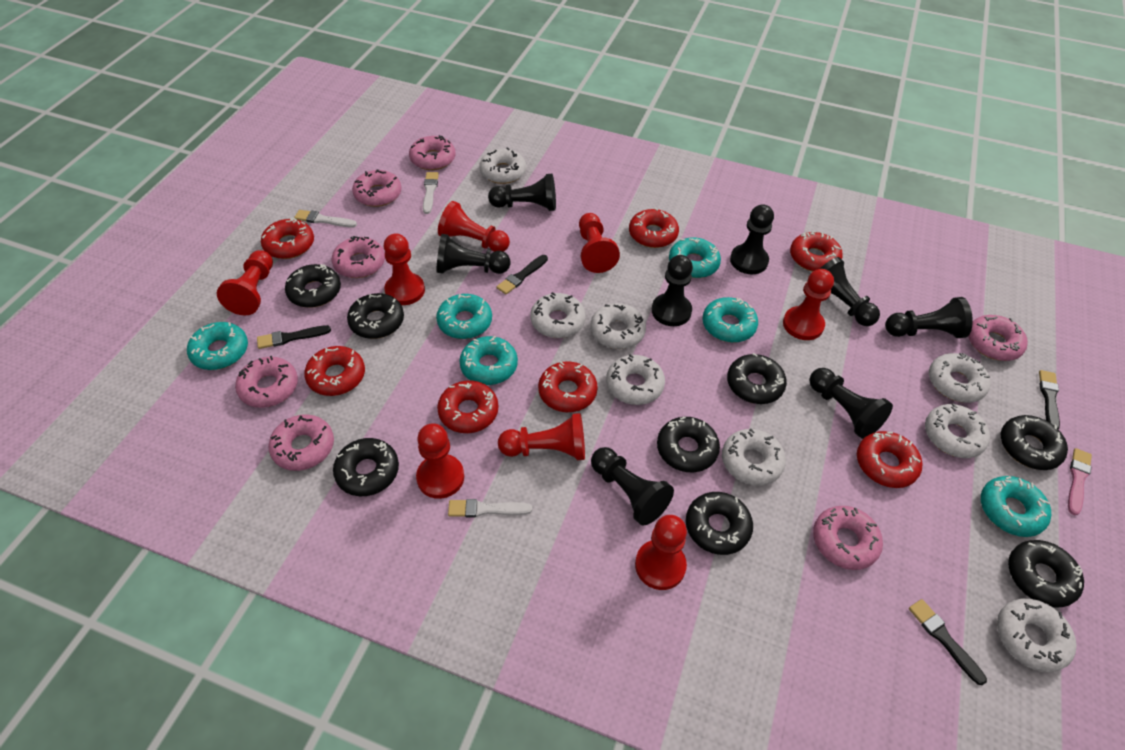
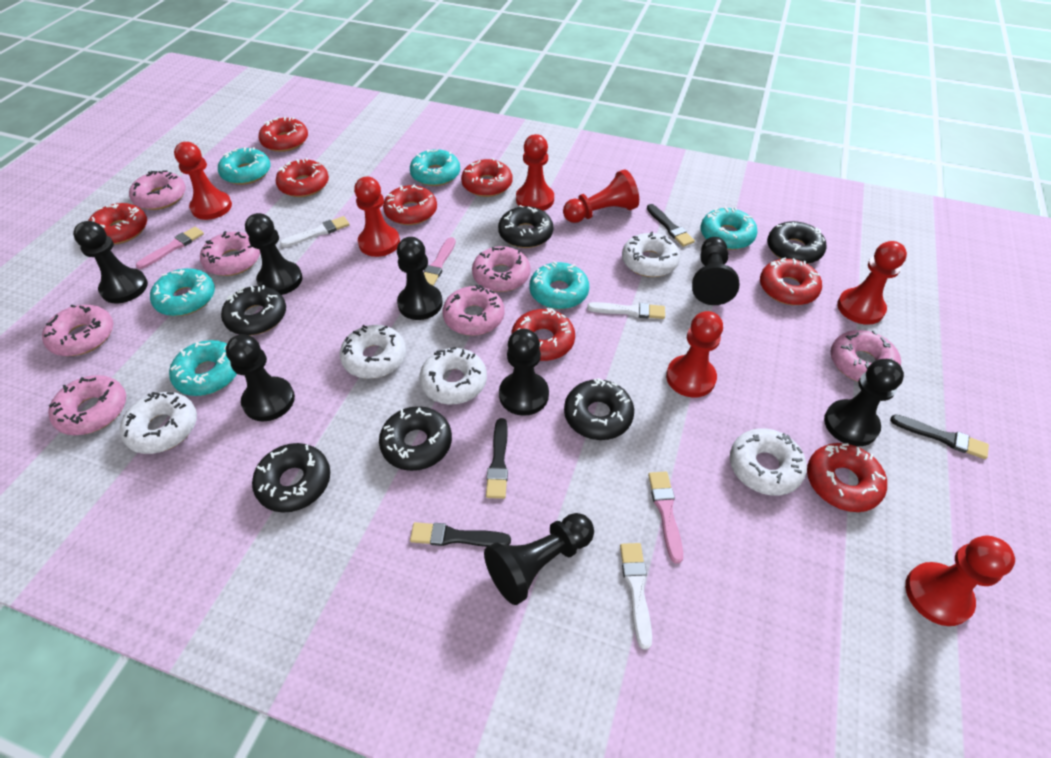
black donut: 8 -> 6
pink brush: 1 -> 3
red donut: 7 -> 8
red pawn: 8 -> 7
white donut: 8 -> 5

